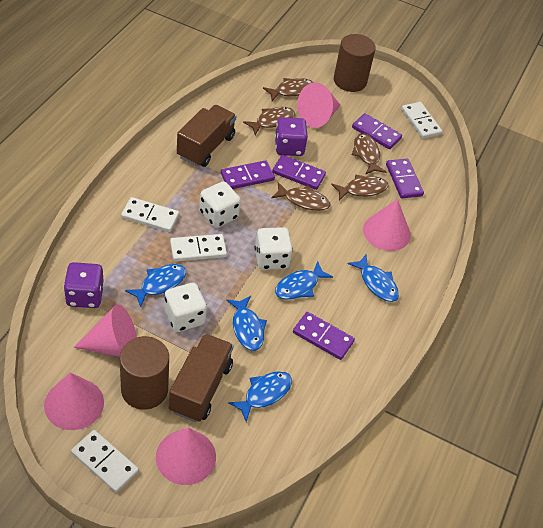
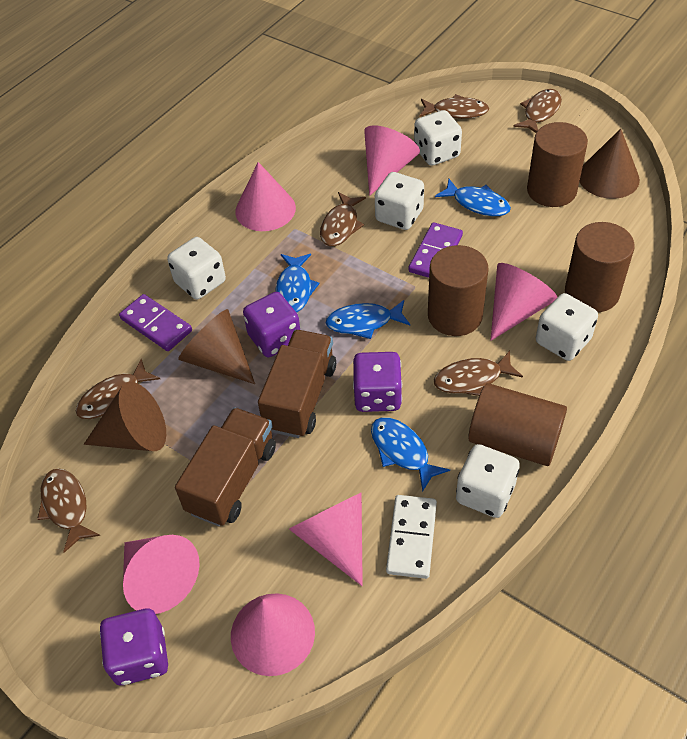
blue fish: 5 -> 4
brown cone: 0 -> 3
brown cylinder: 2 -> 4
brown fish: 5 -> 6
pink cone: 5 -> 6
purple dice: 2 -> 3
purple domino: 5 -> 2
white dice: 3 -> 5
white domino: 4 -> 1

